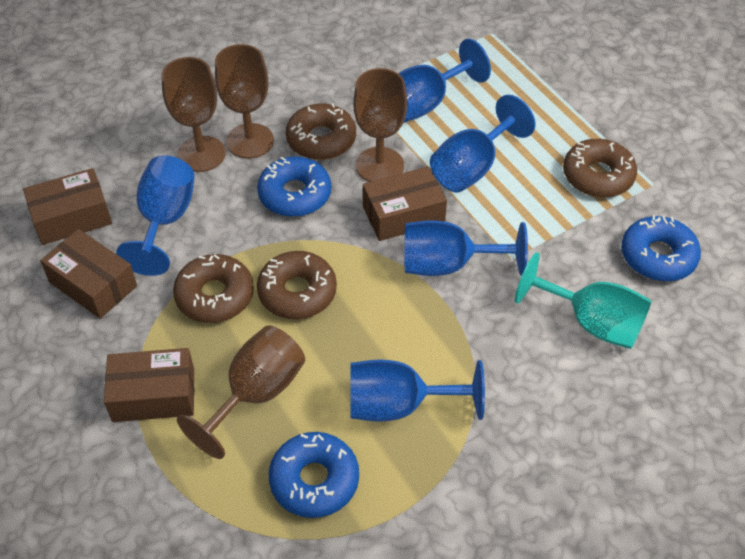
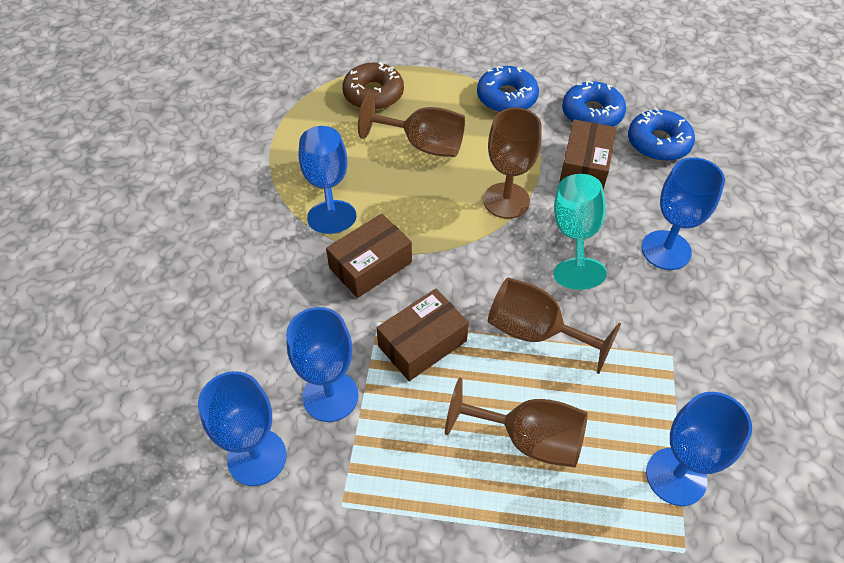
brown box: 4 -> 3
brown donut: 4 -> 1

